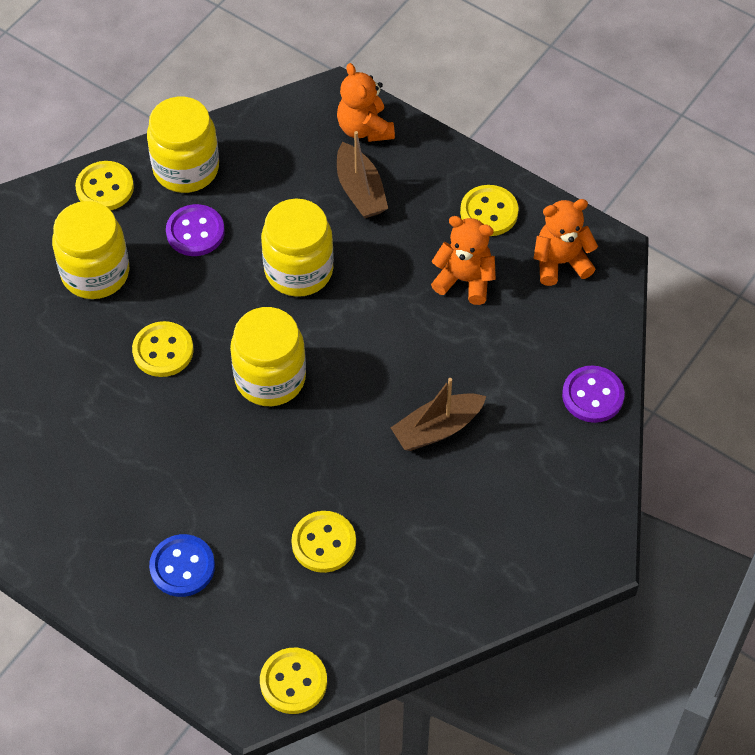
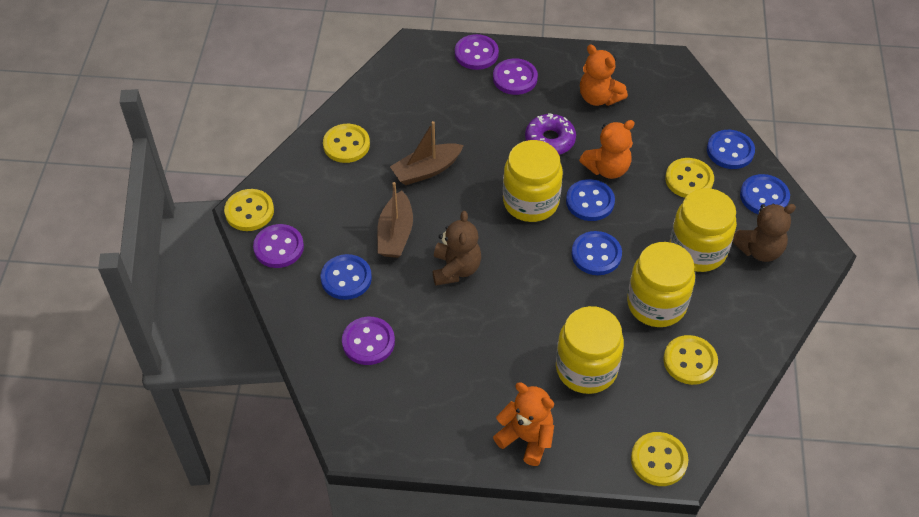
blue button: 1 -> 5
brown teddy bear: 0 -> 2
purple button: 2 -> 4
purple donut: 0 -> 1

